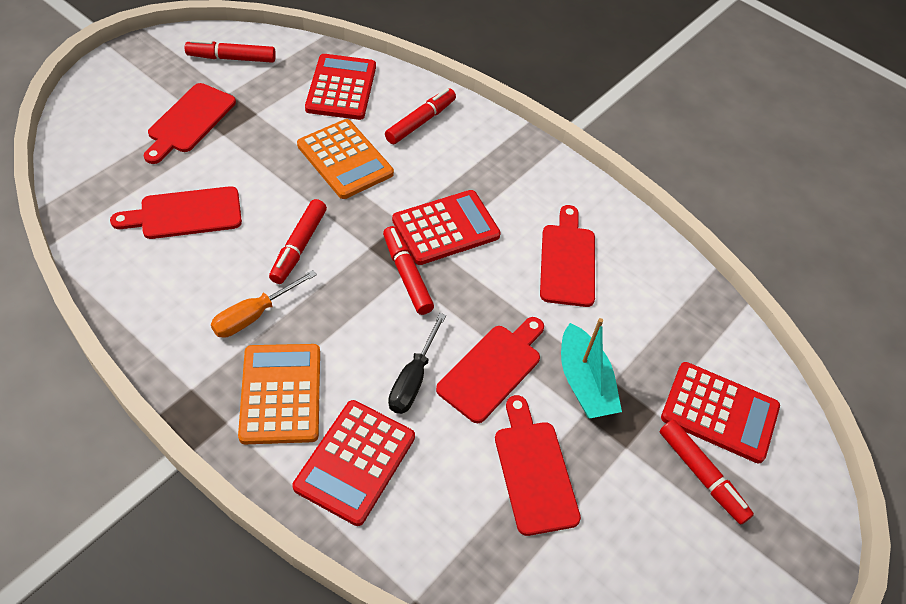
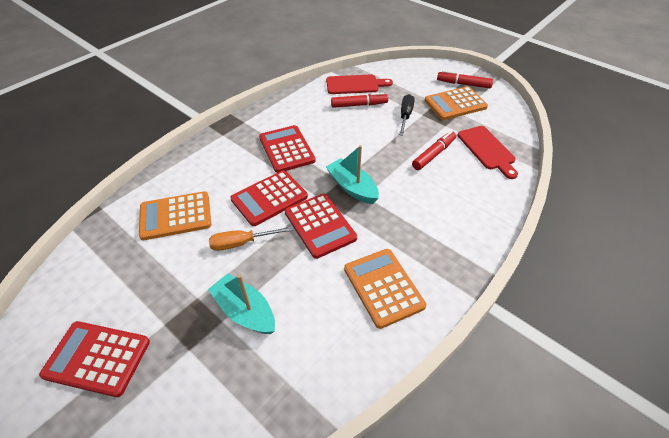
orange calculator: 2 -> 3
red cutting board: 5 -> 2
red marker: 5 -> 3
turquoise boat: 1 -> 2

